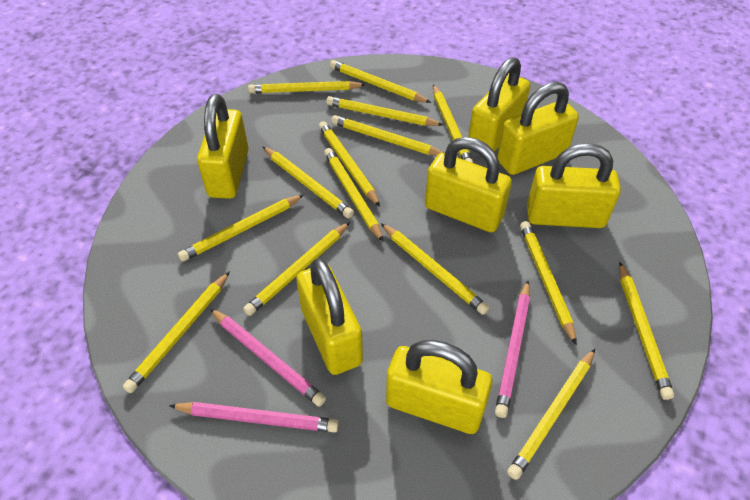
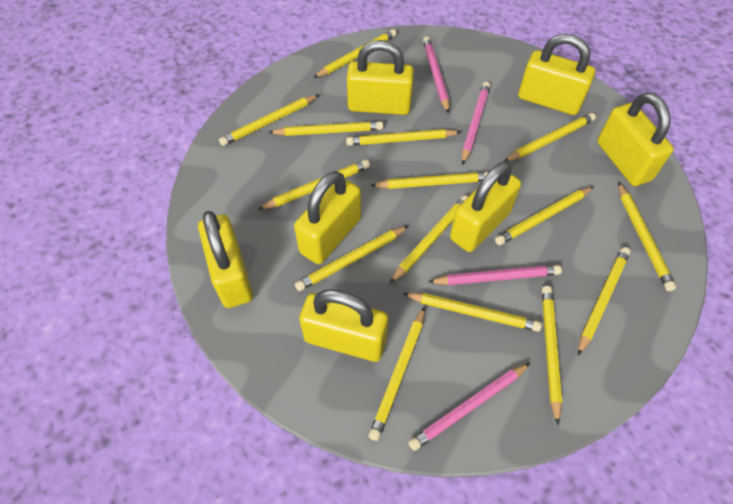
pink pencil: 3 -> 4

